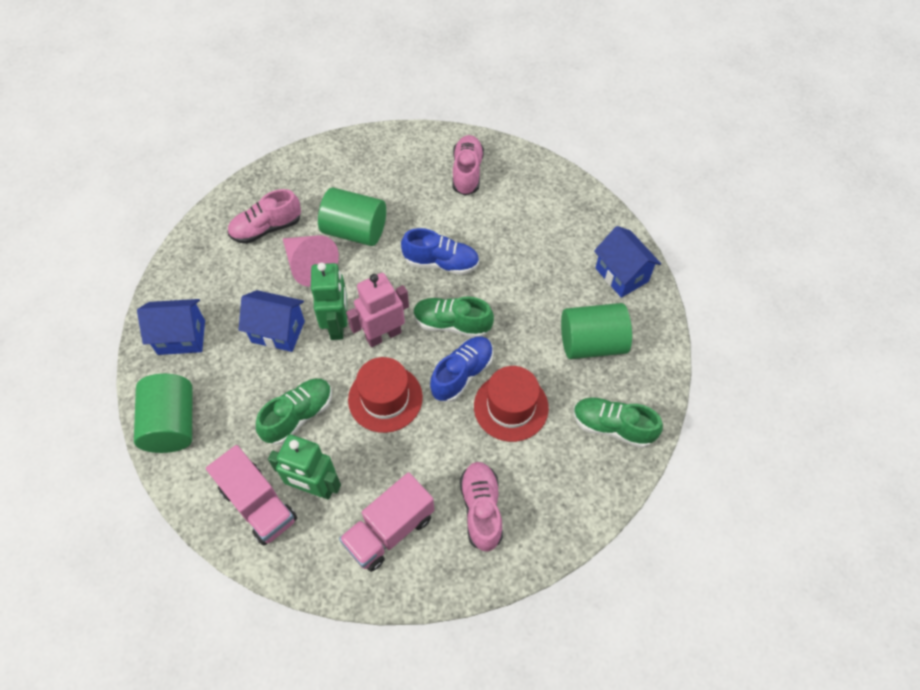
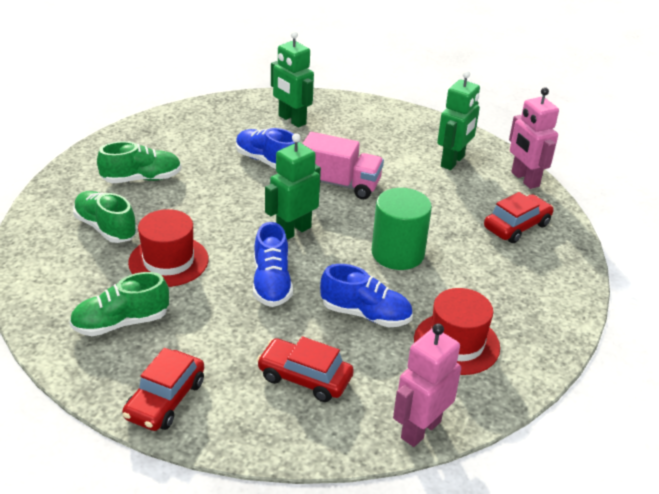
blue house: 3 -> 0
blue shoe: 2 -> 3
green cylinder: 3 -> 1
green robot: 2 -> 3
pink cone: 1 -> 0
pink robot: 1 -> 2
pink shoe: 3 -> 0
pink truck: 2 -> 1
red car: 0 -> 3

